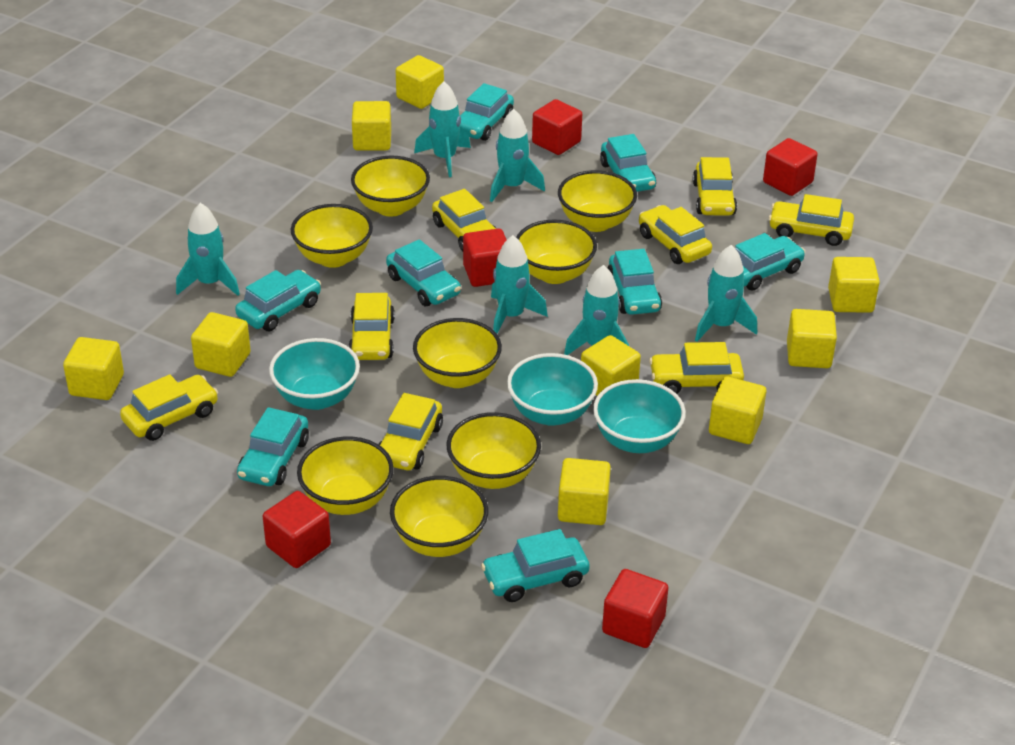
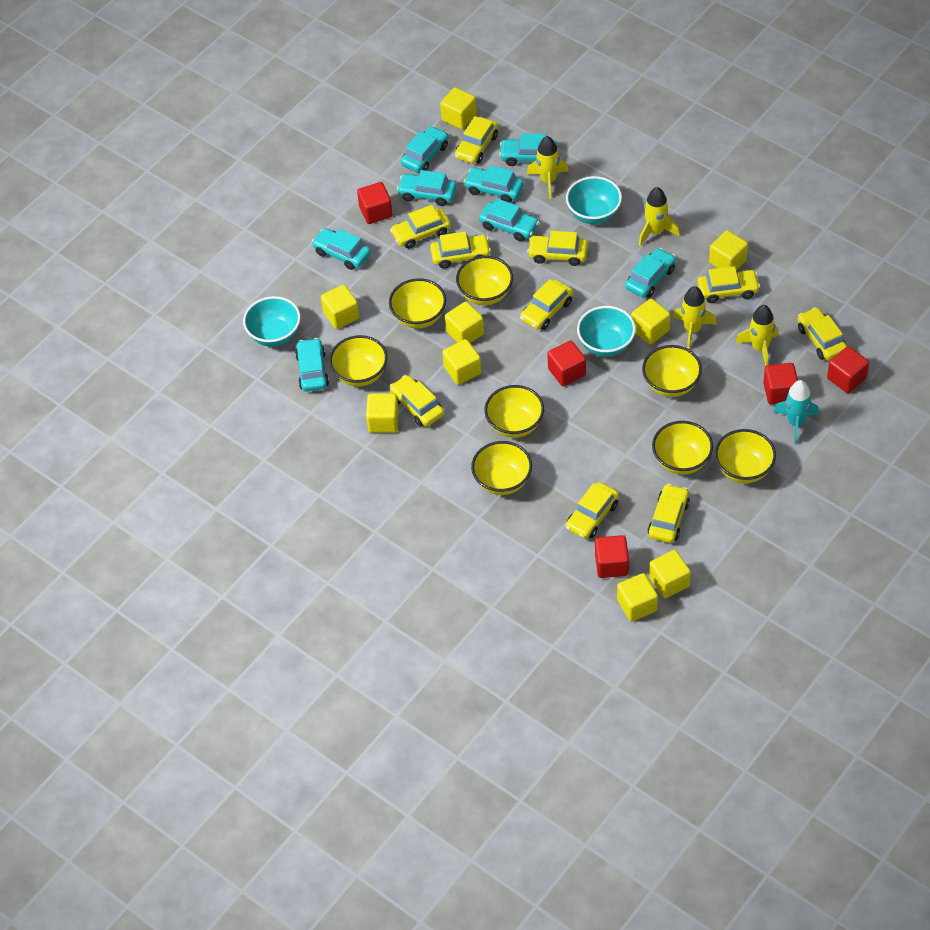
turquoise rocket: 6 -> 1
yellow car: 8 -> 10
yellow rocket: 0 -> 4

